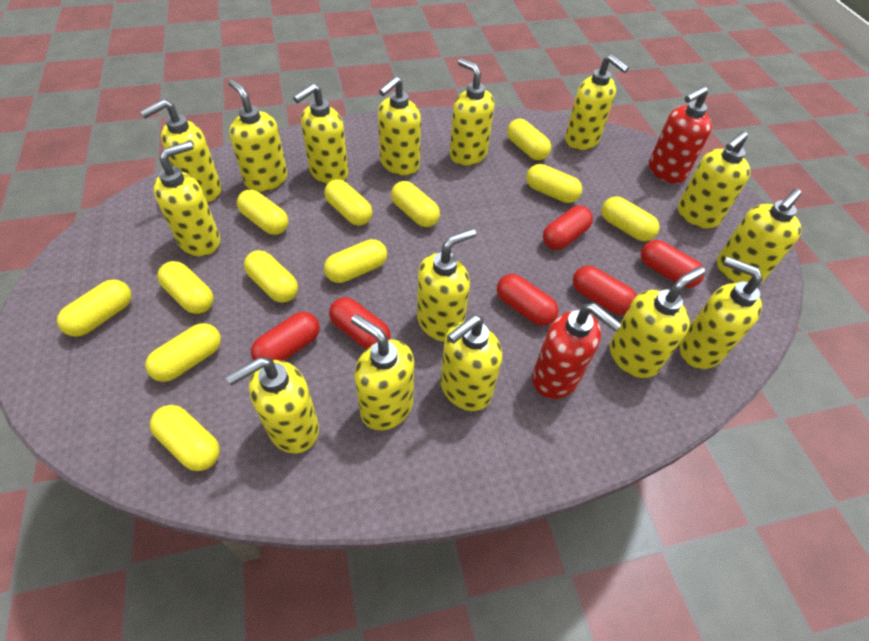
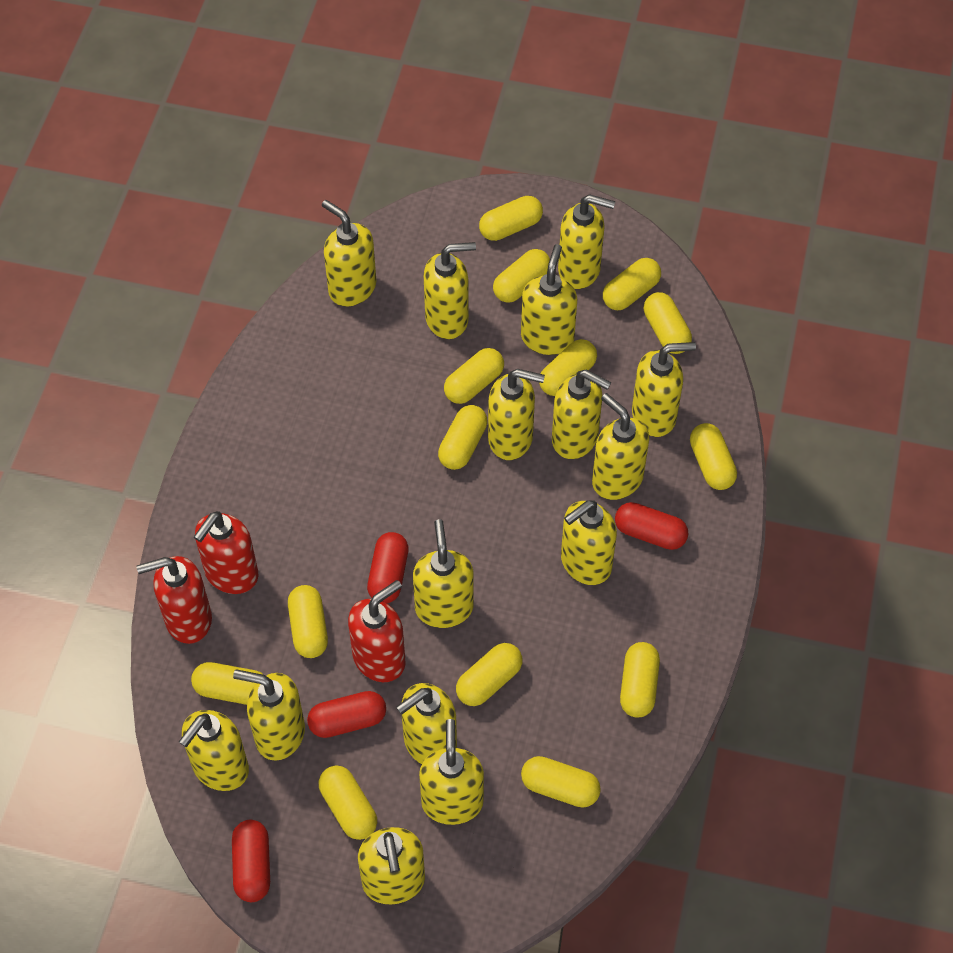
red capsule: 6 -> 4
red soap dispenser: 2 -> 3
yellow capsule: 12 -> 14

